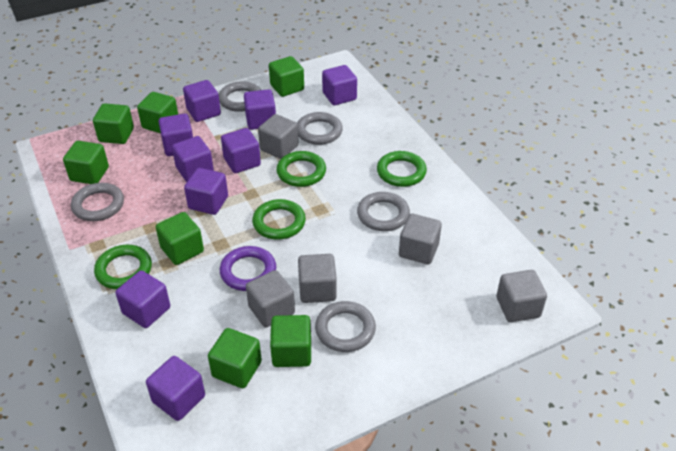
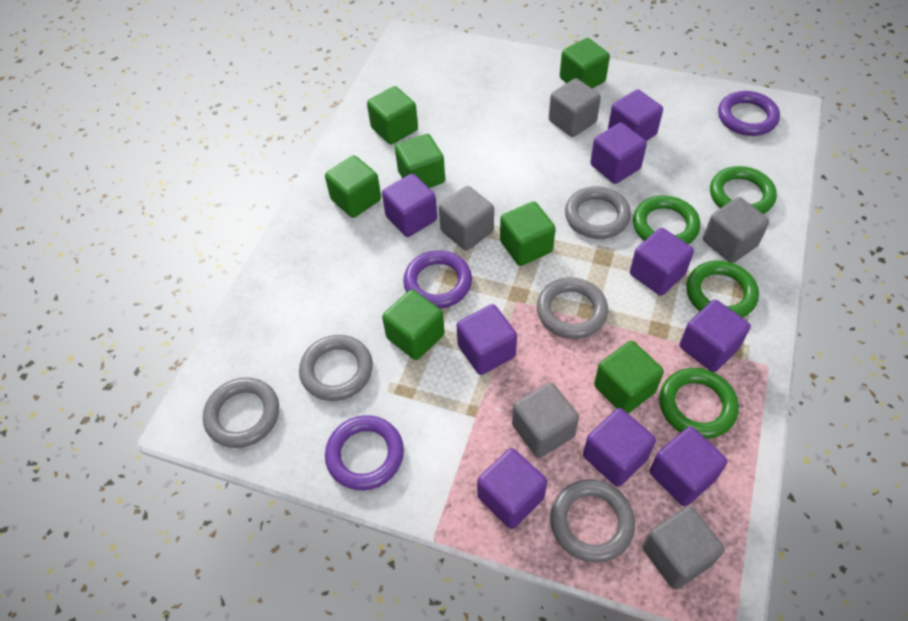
purple ring: 1 -> 3

